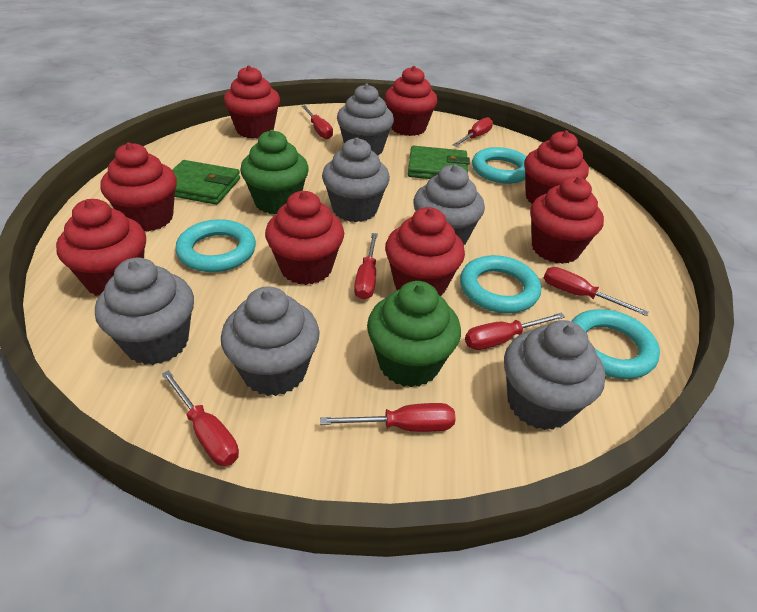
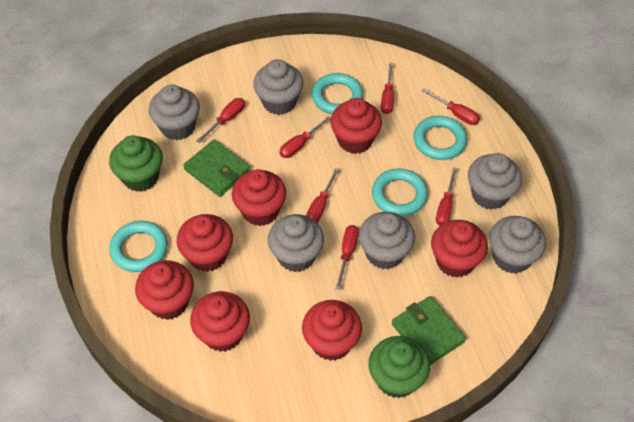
red cupcake: 8 -> 7

